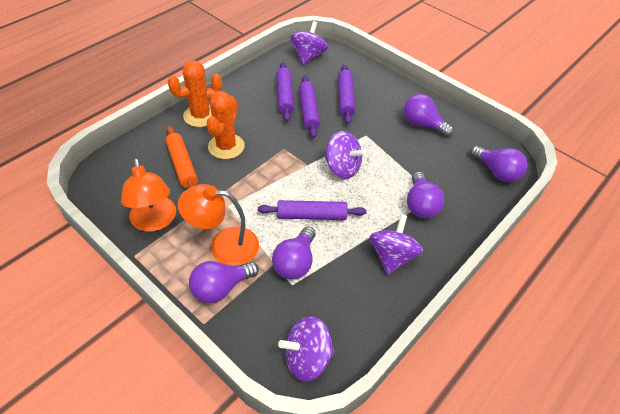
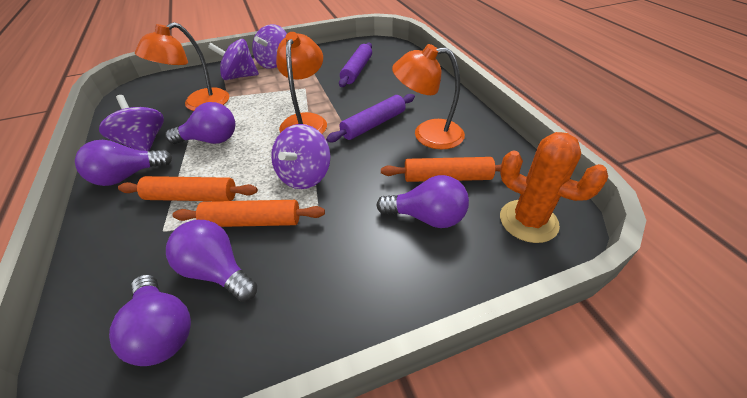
orange cactus: 2 -> 1
orange lamp: 2 -> 3
orange rolling pin: 1 -> 3
purple rolling pin: 4 -> 2

